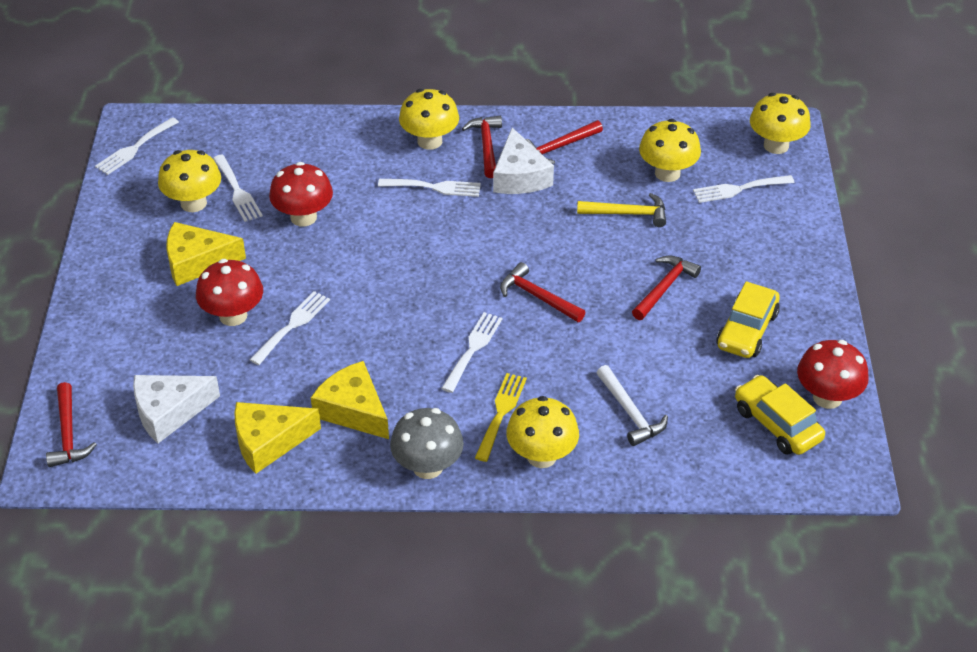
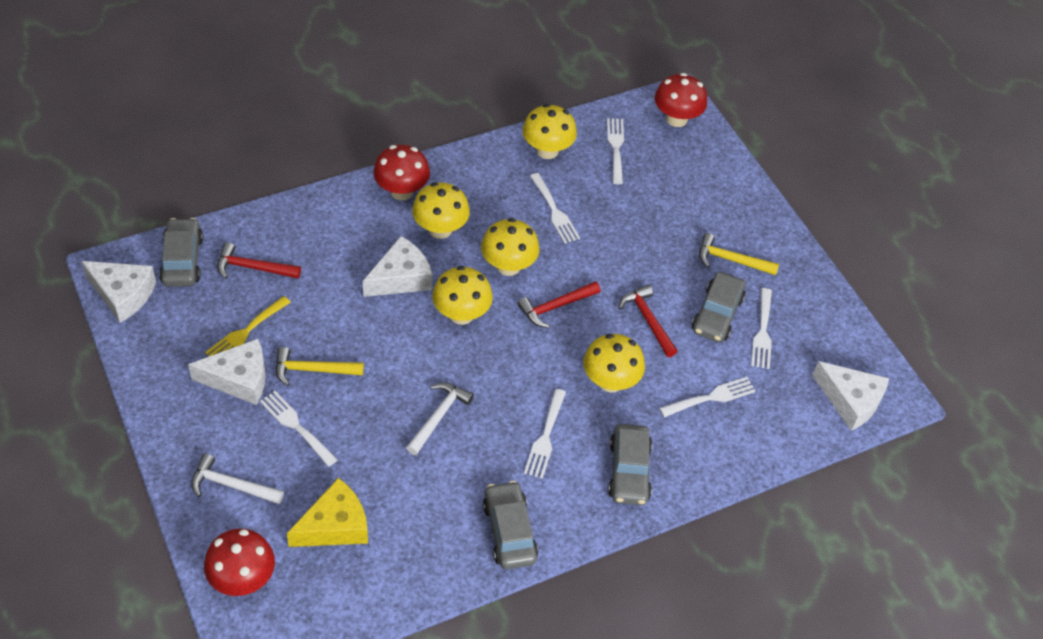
grey car: 0 -> 4
grey mushroom: 1 -> 0
red hammer: 5 -> 3
white cheese: 2 -> 4
white hammer: 1 -> 2
yellow car: 2 -> 0
yellow cheese: 3 -> 1
yellow hammer: 1 -> 2

